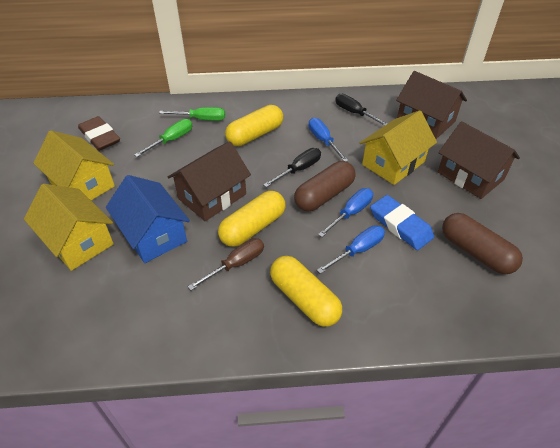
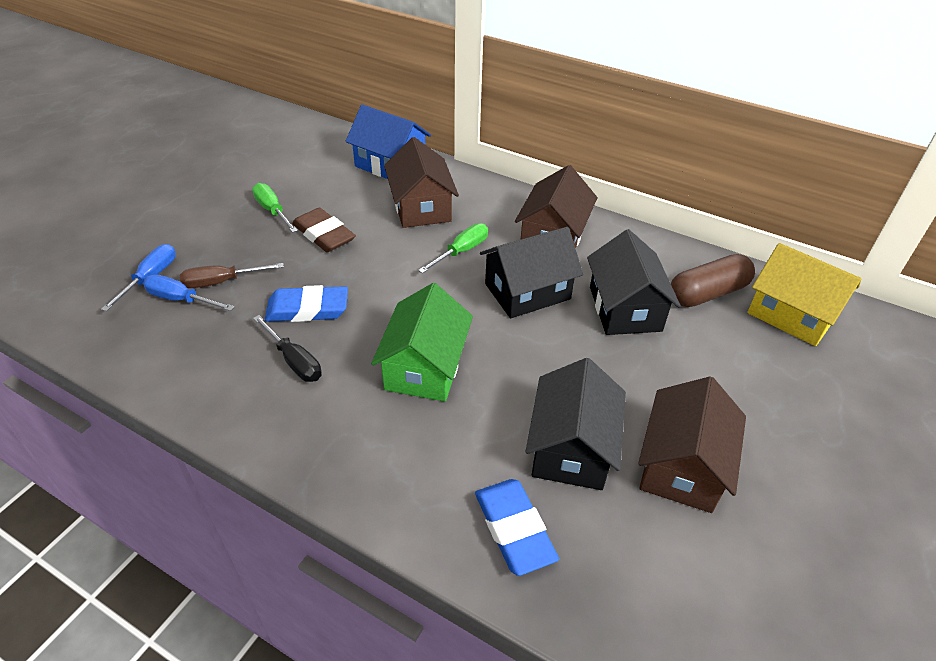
black house: 0 -> 3
black screwdriver: 2 -> 1
blue eraser: 1 -> 2
blue screwdriver: 3 -> 2
brown capsule: 2 -> 1
green house: 0 -> 1
yellow capsule: 3 -> 0
yellow house: 3 -> 1

